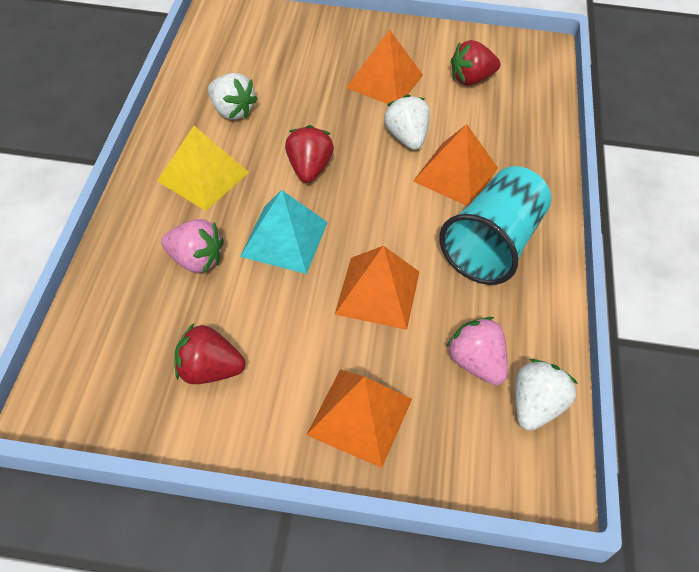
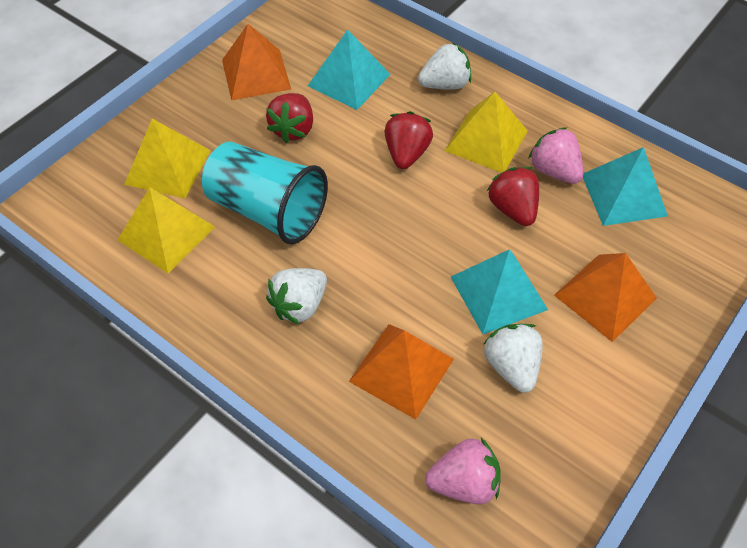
orange pyramid: 4 -> 3
turquoise pyramid: 1 -> 3
yellow pyramid: 1 -> 3

